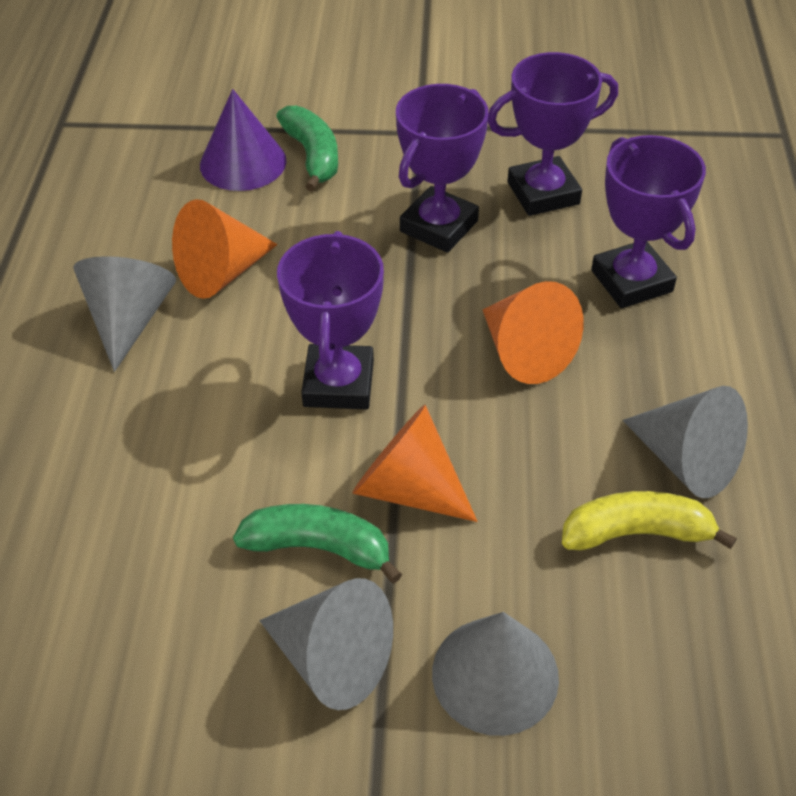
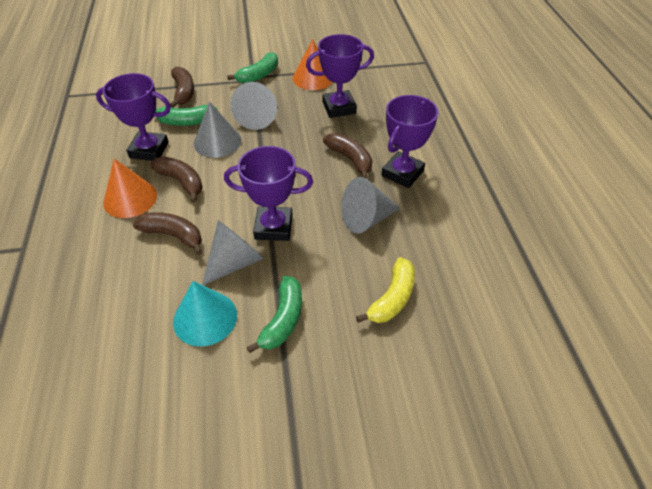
brown banana: 0 -> 4
green banana: 2 -> 3
orange cone: 3 -> 2
purple cone: 1 -> 0
turquoise cone: 0 -> 1

